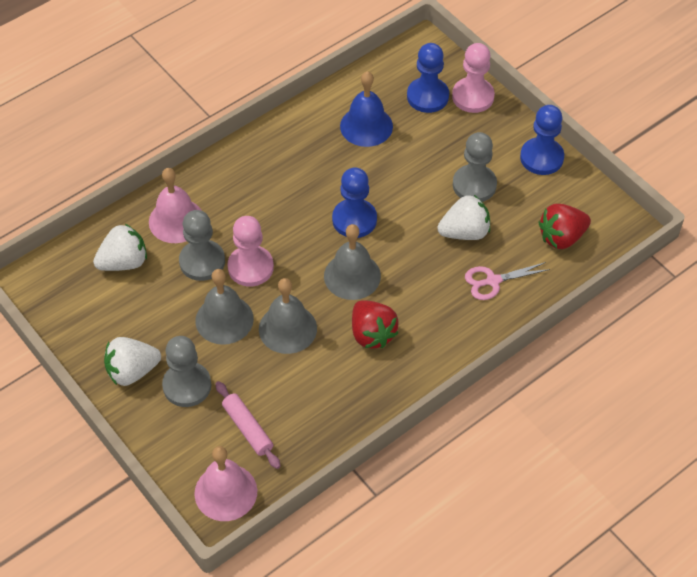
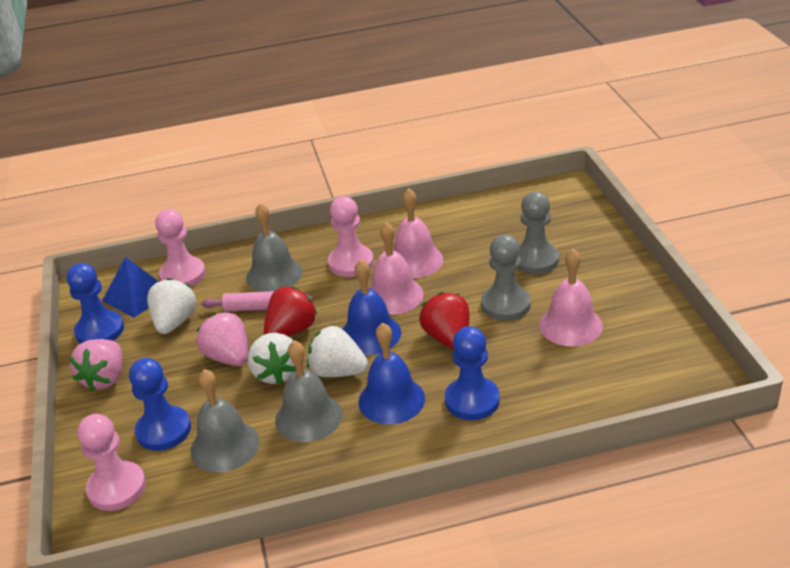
blue bell: 1 -> 2
blue pyramid: 0 -> 1
grey pawn: 3 -> 2
pink bell: 2 -> 3
pink pawn: 2 -> 3
pink scissors: 1 -> 0
pink strawberry: 0 -> 2

